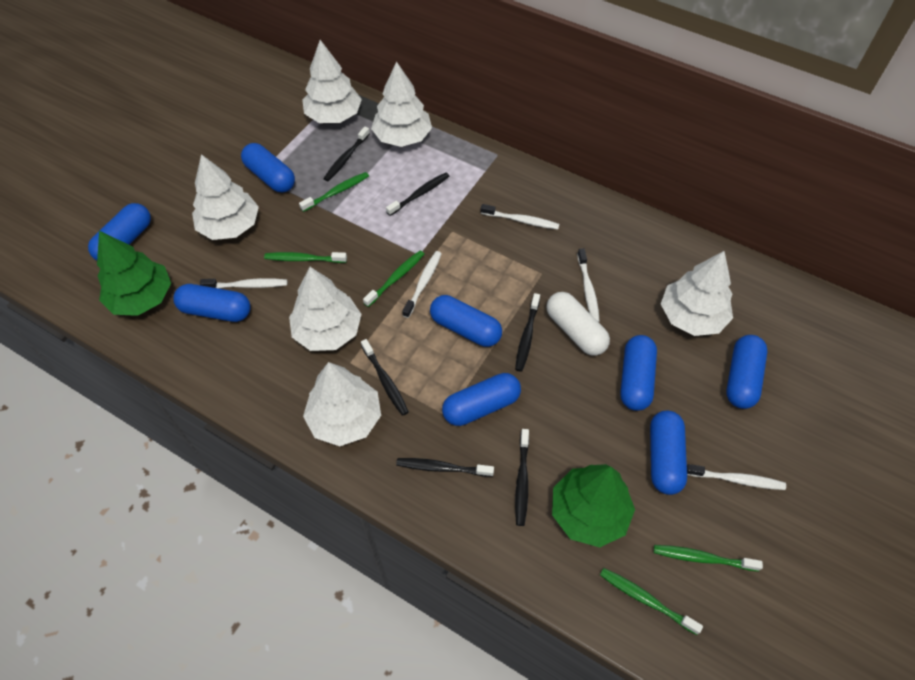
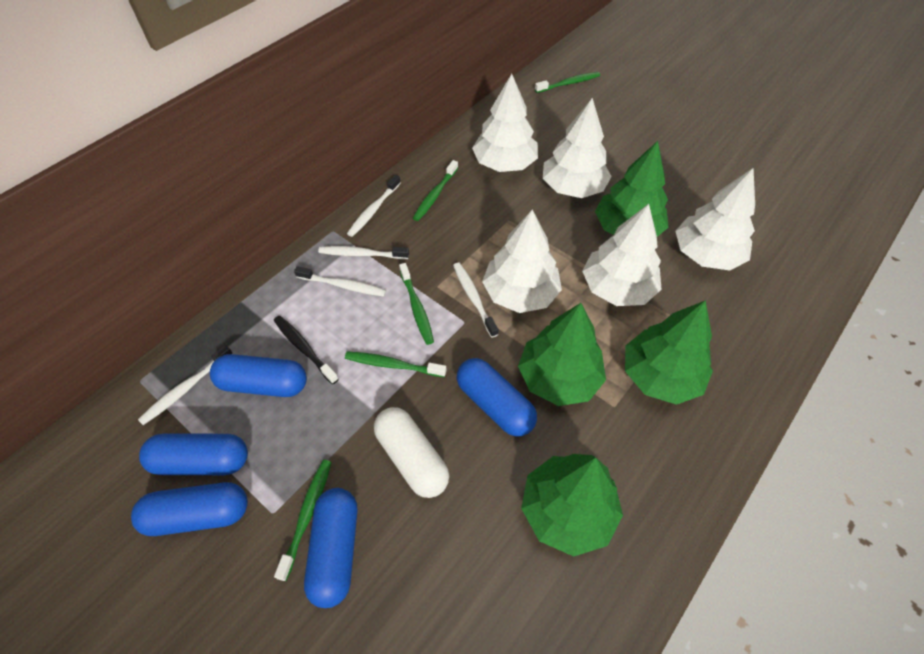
black toothbrush: 6 -> 1
blue capsule: 8 -> 5
green tree: 2 -> 4
white tree: 6 -> 5

